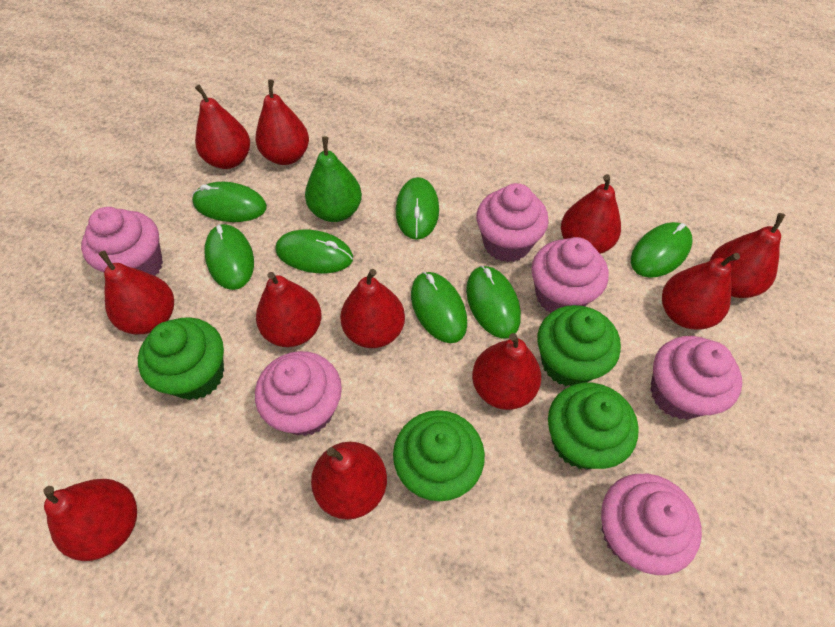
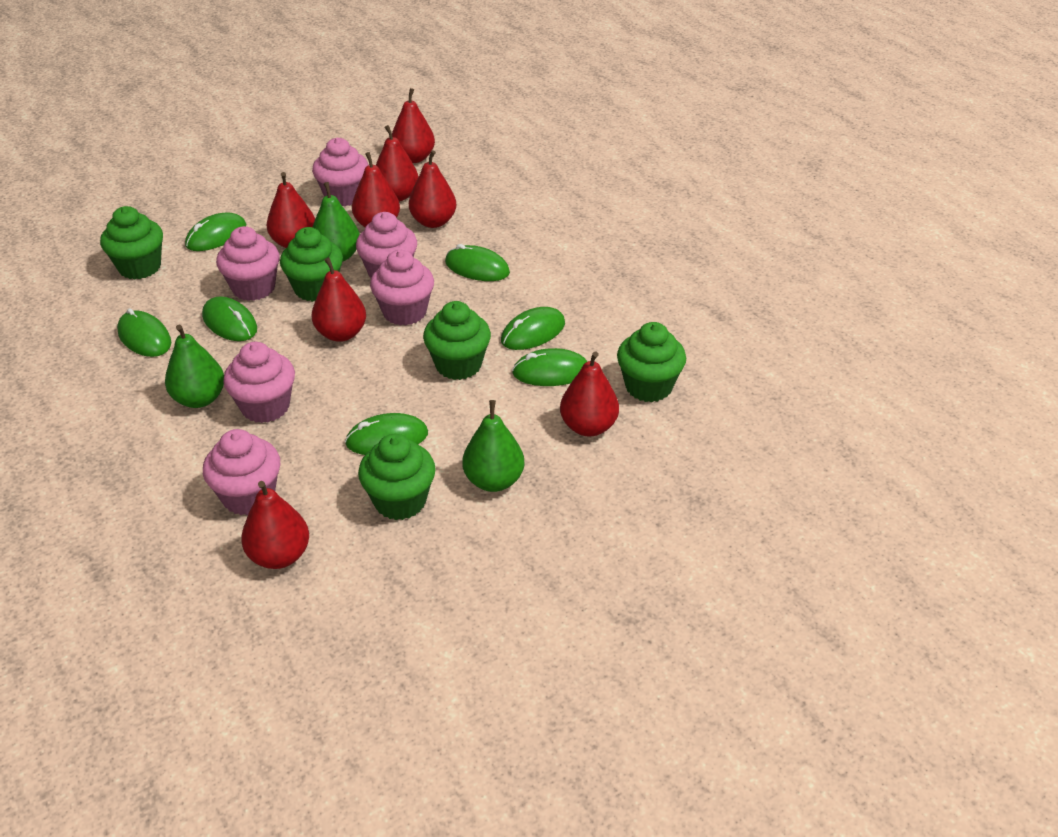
green cupcake: 4 -> 5
green pear: 1 -> 3
red pear: 11 -> 8

